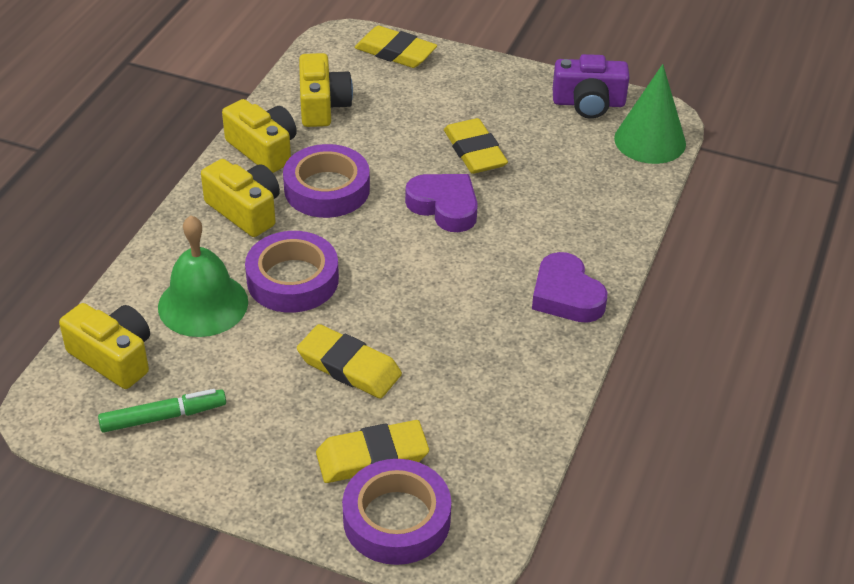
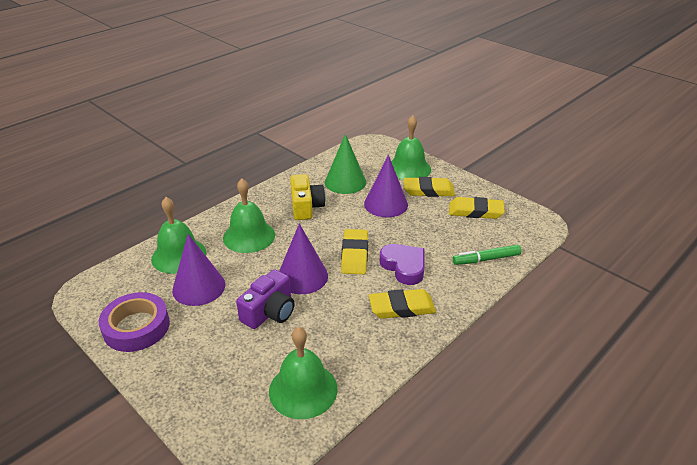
green bell: 1 -> 4
purple cone: 0 -> 3
purple heart: 2 -> 1
purple tape: 3 -> 1
yellow camera: 4 -> 1

